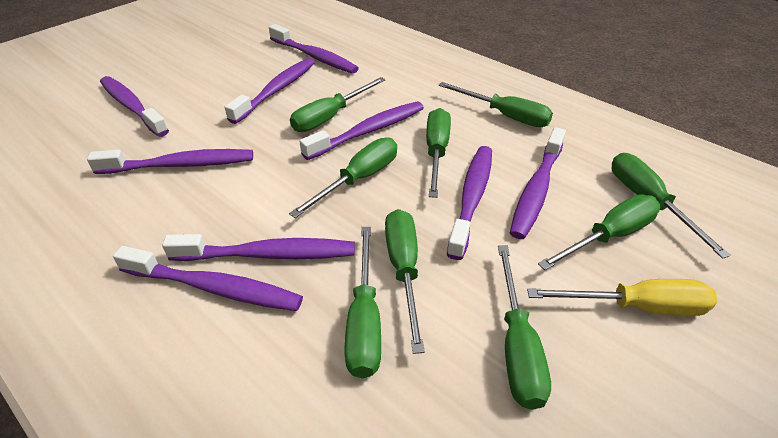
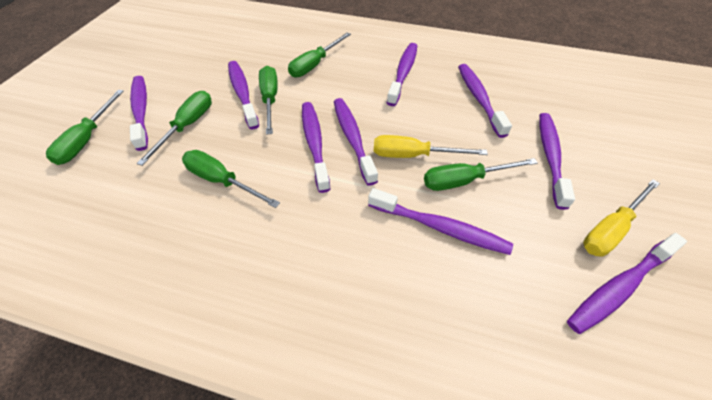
green screwdriver: 9 -> 6
yellow screwdriver: 1 -> 2

